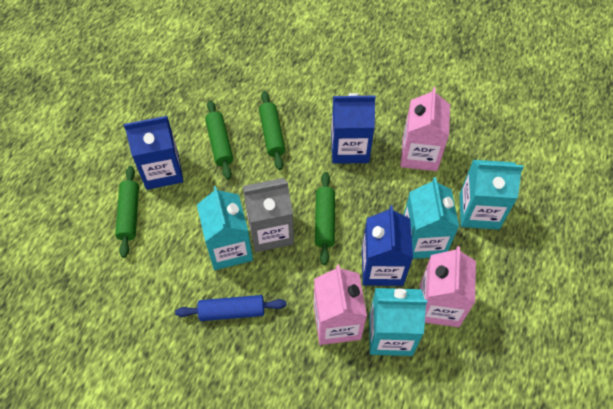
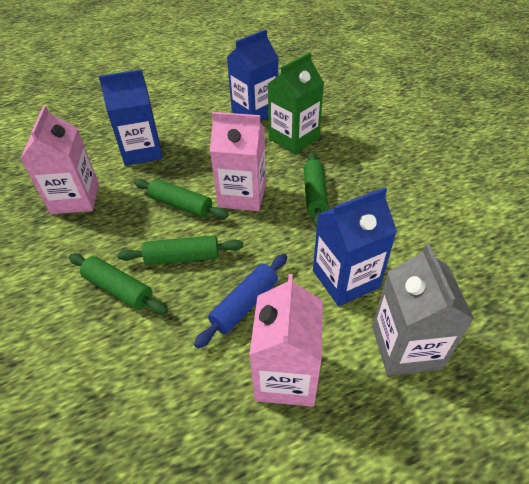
green carton: 0 -> 1
turquoise carton: 4 -> 0

